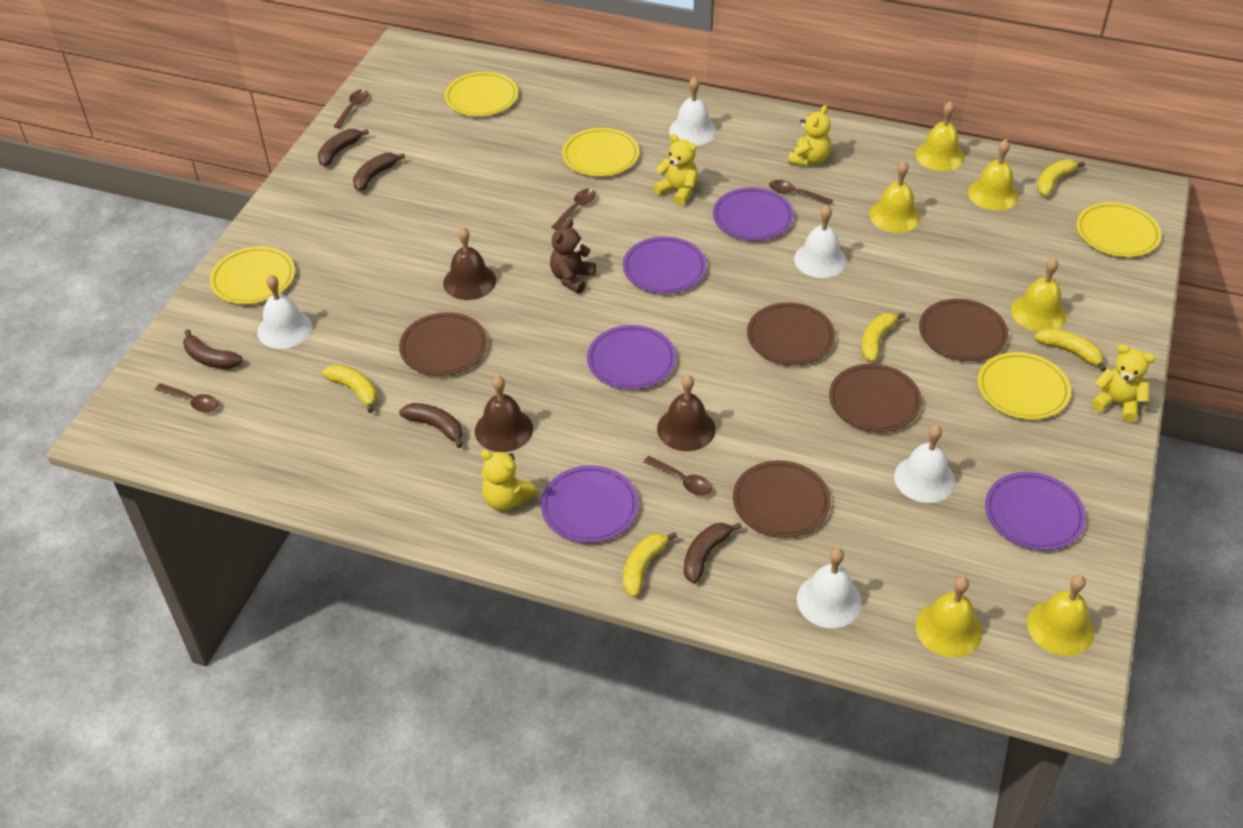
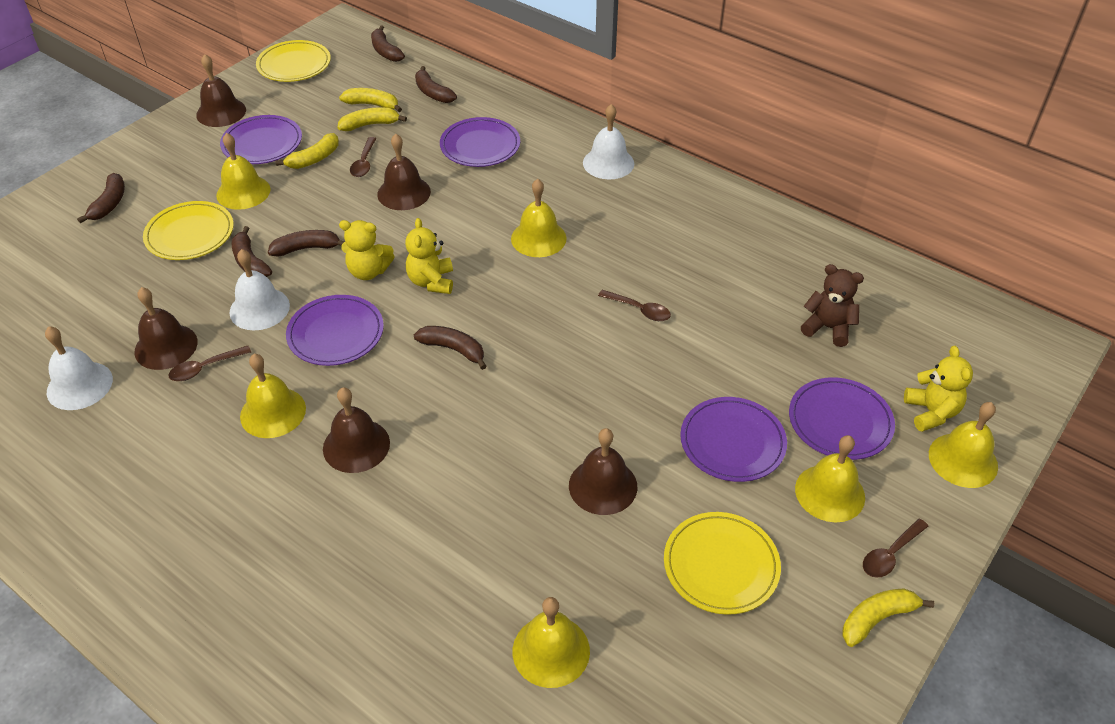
brown banana: 5 -> 6
brown bell: 3 -> 5
brown plate: 5 -> 0
brown spoon: 5 -> 4
white bell: 5 -> 3
yellow banana: 5 -> 4
yellow plate: 5 -> 3
yellow teddy bear: 4 -> 3

